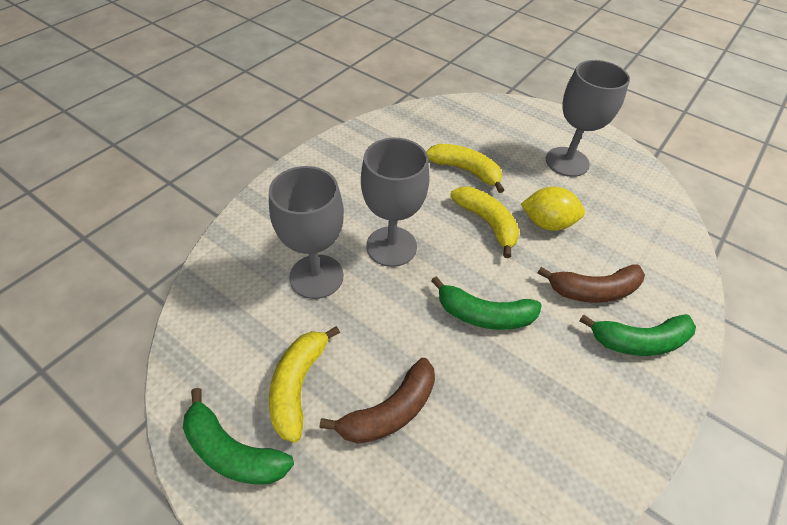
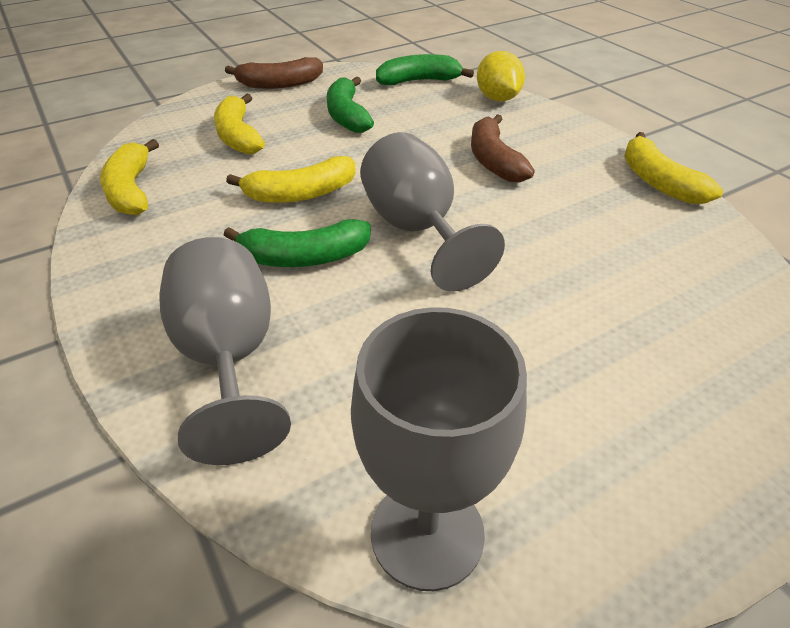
yellow banana: 3 -> 4

